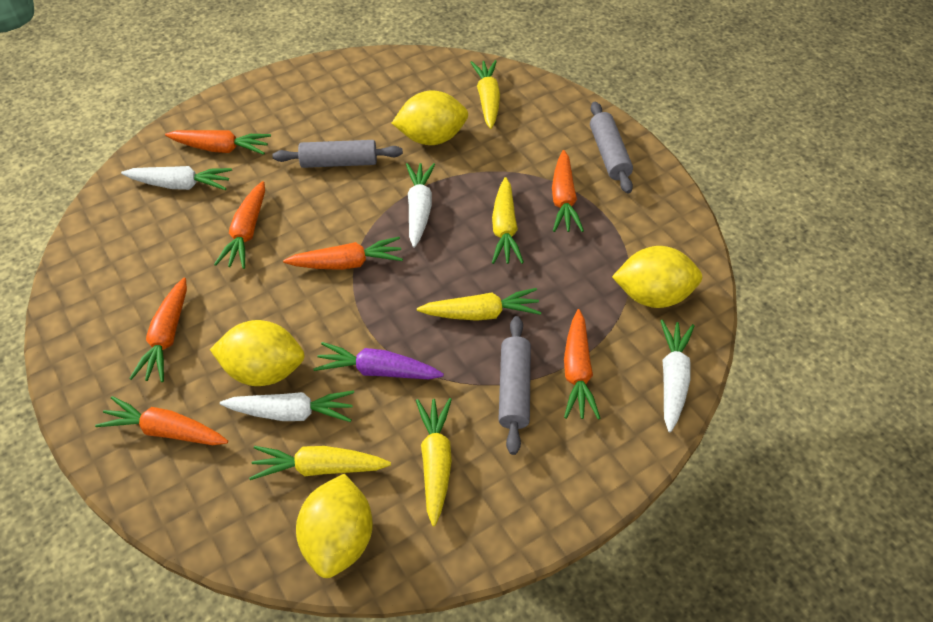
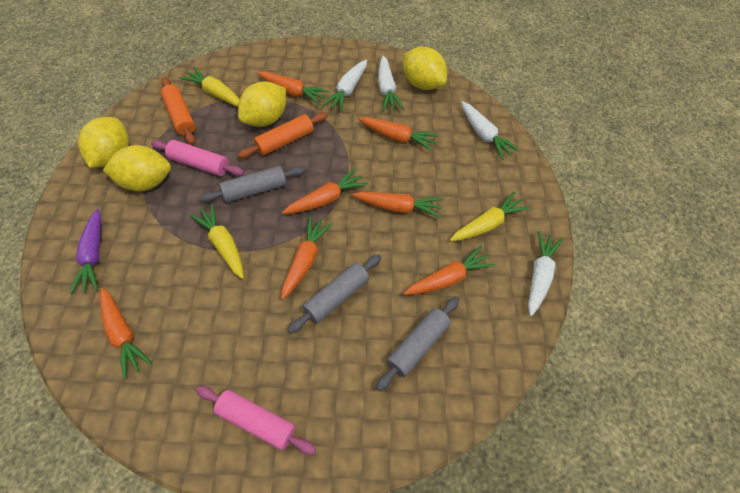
orange rolling pin: 0 -> 2
pink rolling pin: 0 -> 2
yellow carrot: 5 -> 3

